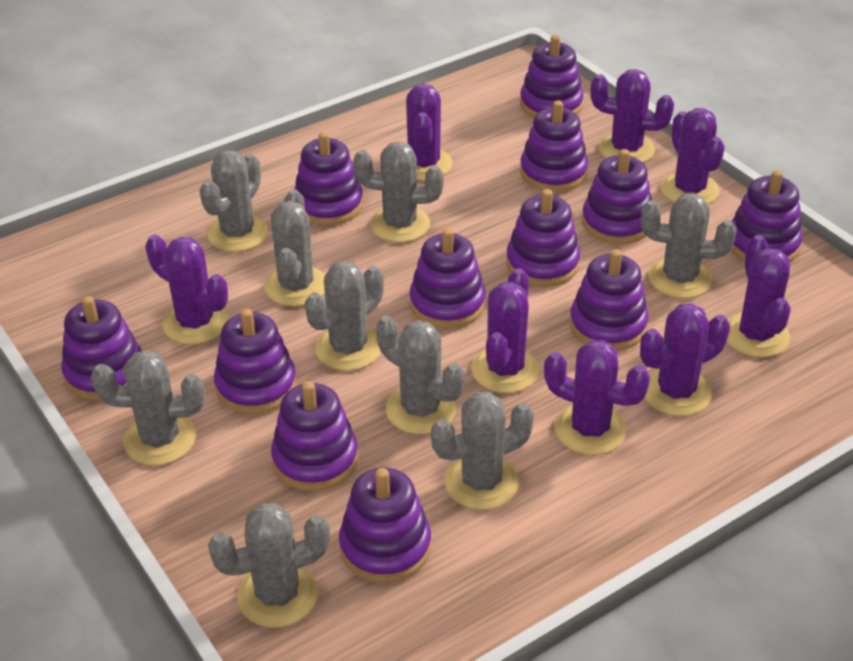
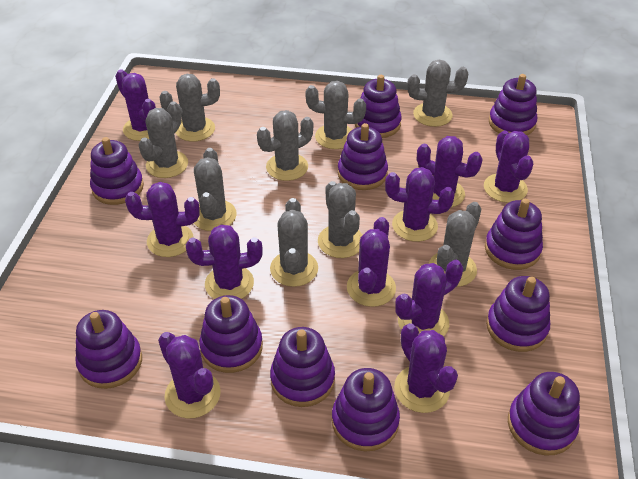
purple cactus: 8 -> 10
purple stacking toy: 12 -> 11

